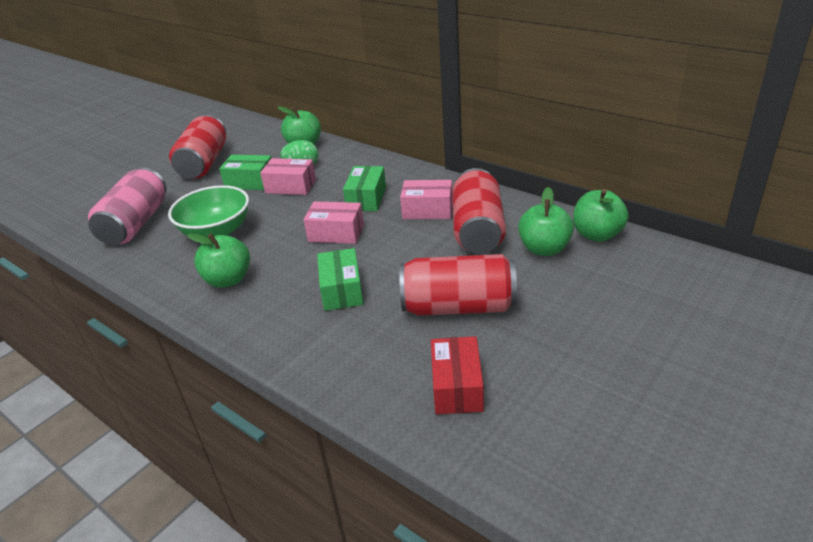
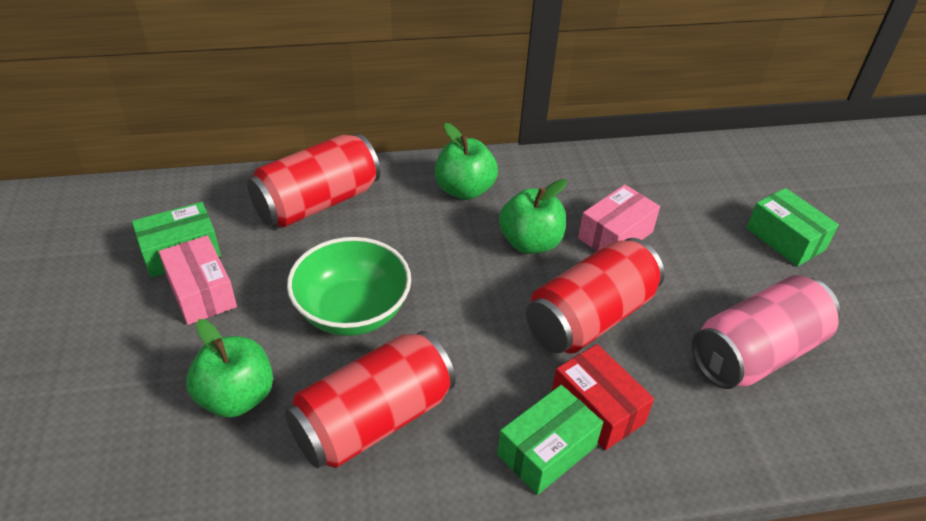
green apple: 4 -> 3
green egg: 1 -> 0
pink box: 3 -> 2

